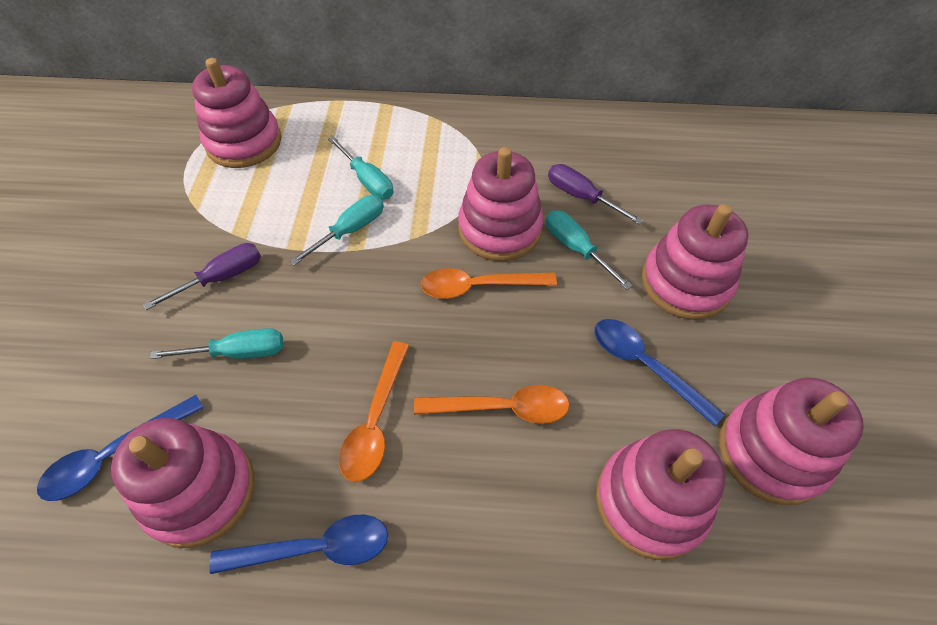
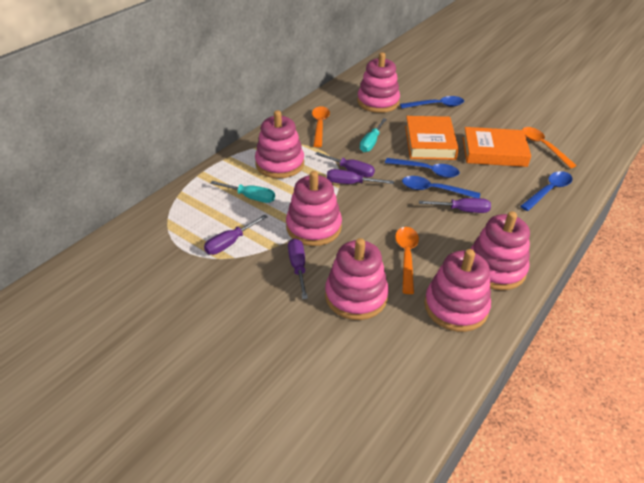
blue spoon: 3 -> 4
orange book: 0 -> 2
purple screwdriver: 2 -> 5
turquoise screwdriver: 4 -> 2

